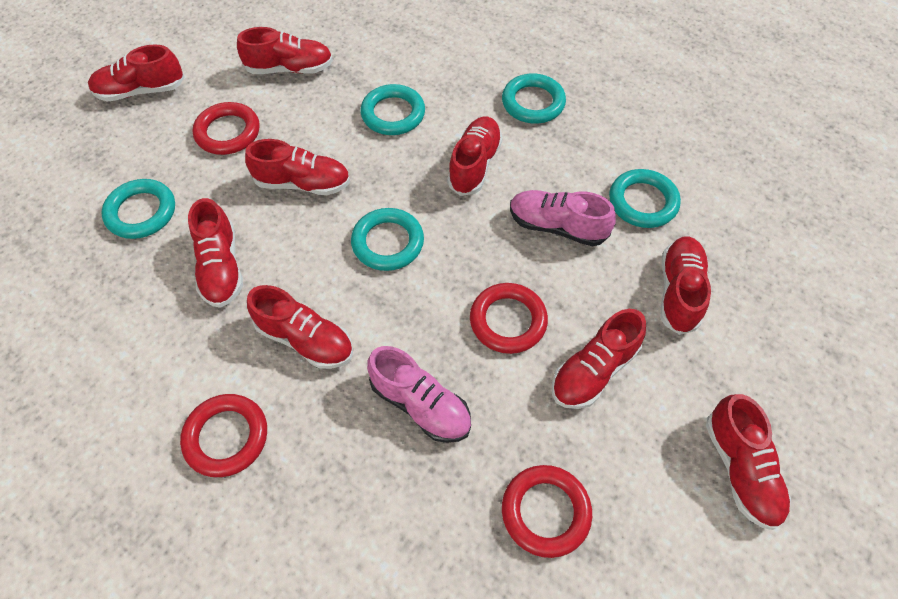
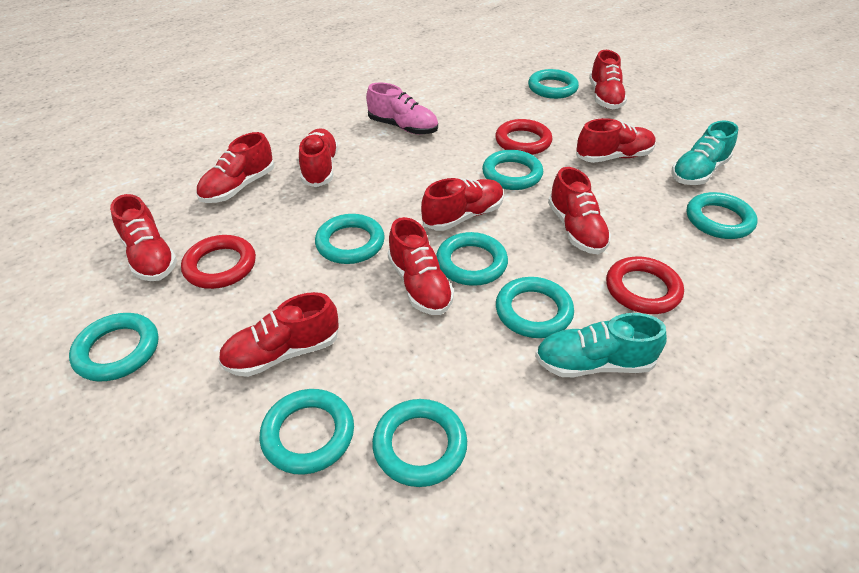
pink shoe: 2 -> 1
red ring: 4 -> 3
turquoise ring: 5 -> 9
turquoise shoe: 0 -> 2

